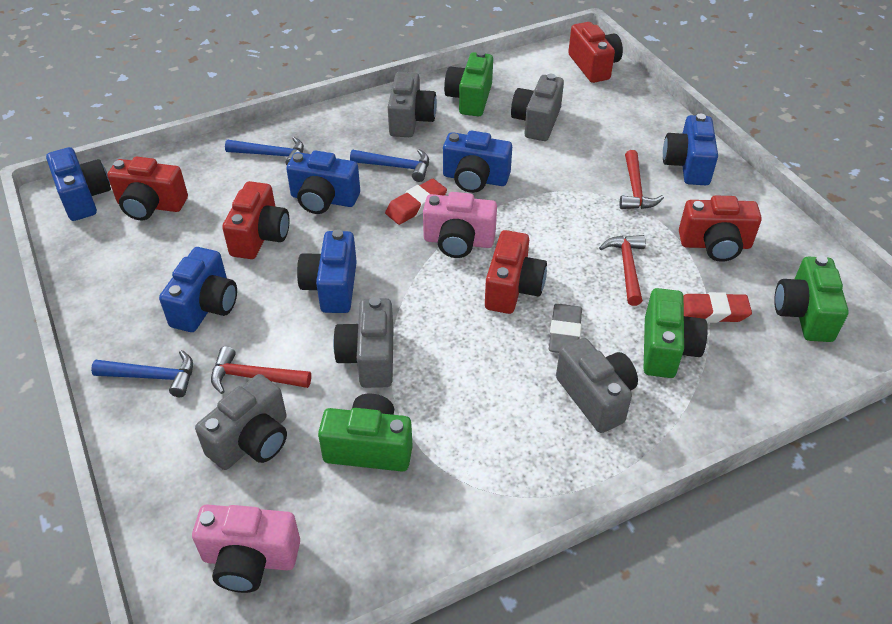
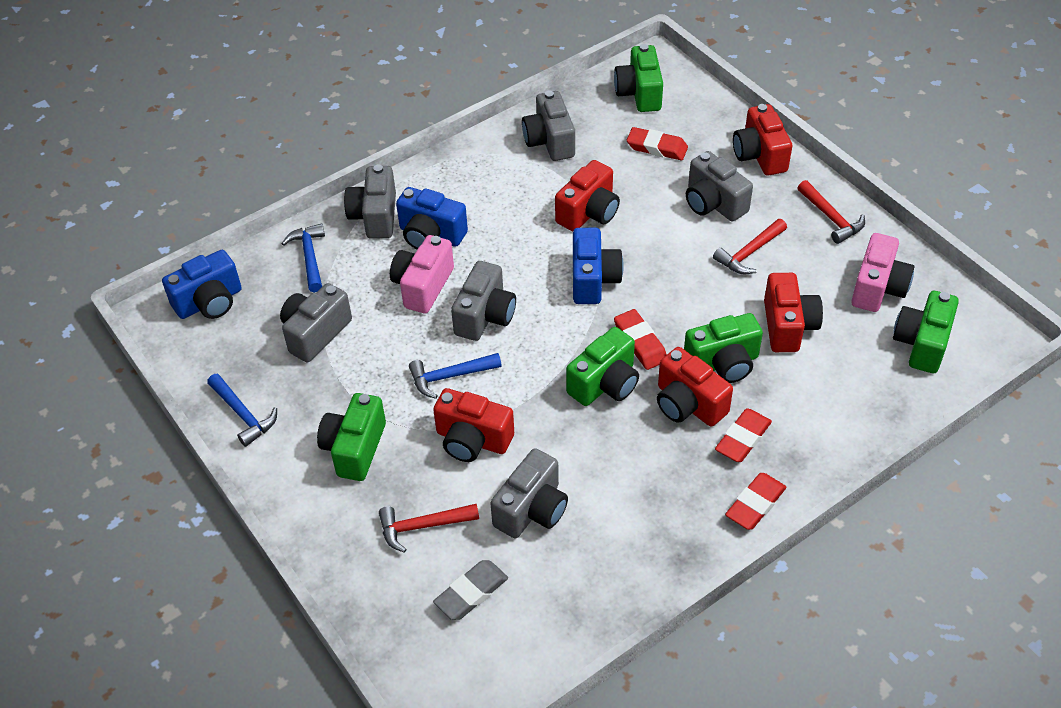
blue camera: 6 -> 3
green camera: 4 -> 5
grey camera: 5 -> 6
red eraser: 2 -> 4

